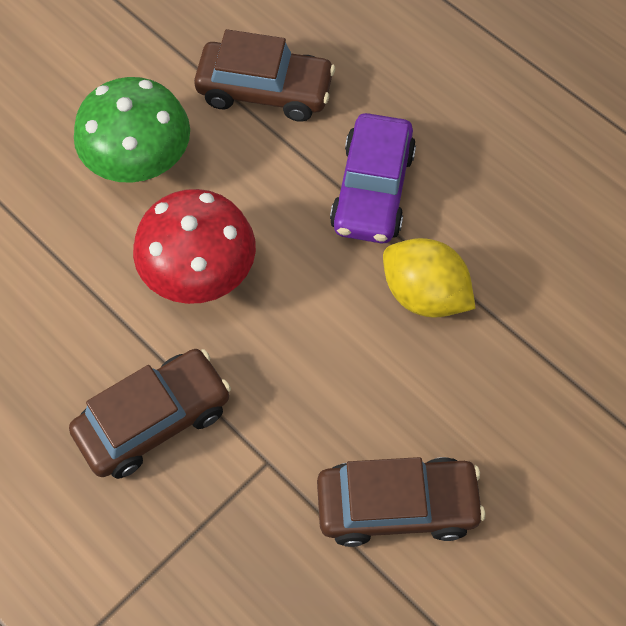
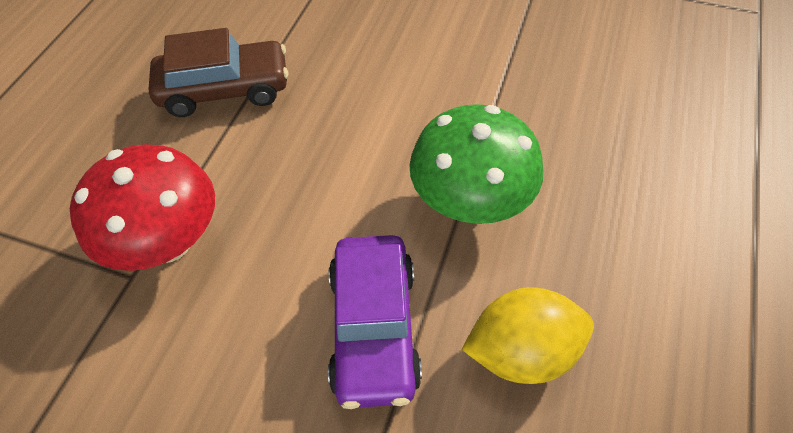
brown car: 3 -> 1

